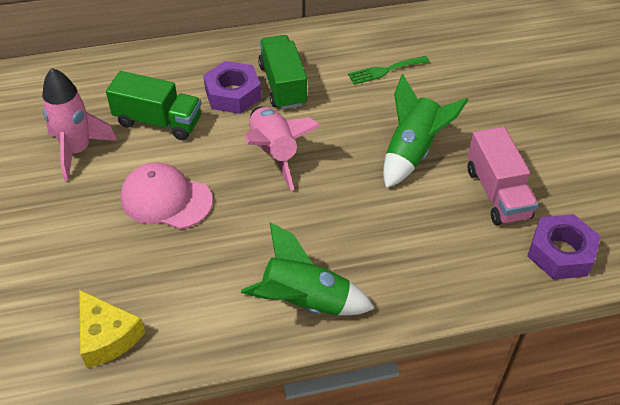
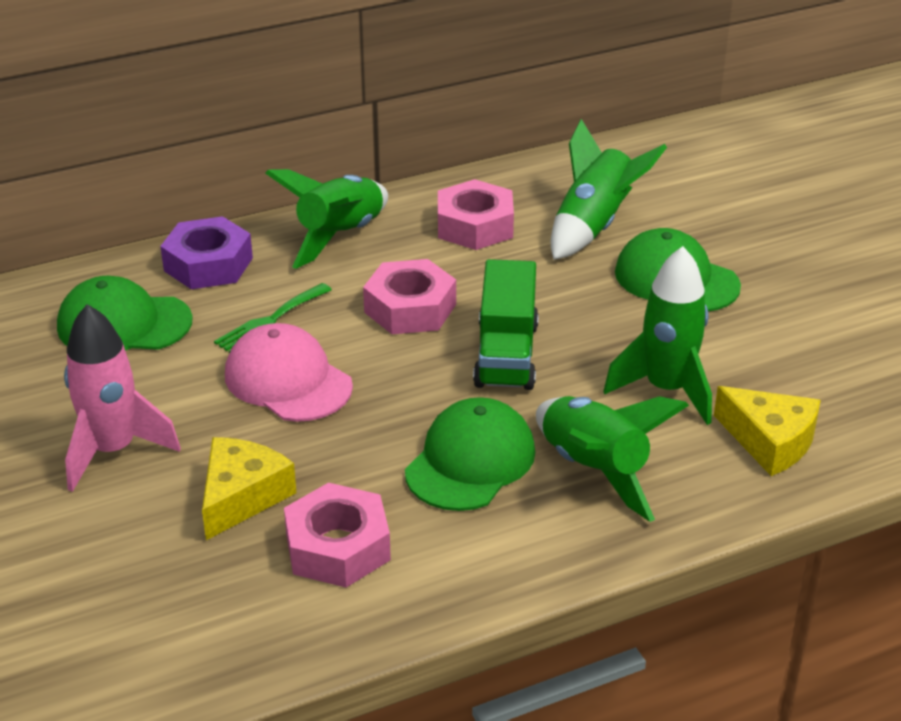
green cap: 0 -> 3
green rocket: 2 -> 4
green truck: 2 -> 1
pink nut: 0 -> 3
pink rocket: 2 -> 1
pink truck: 1 -> 0
purple nut: 2 -> 1
yellow cheese: 1 -> 2

